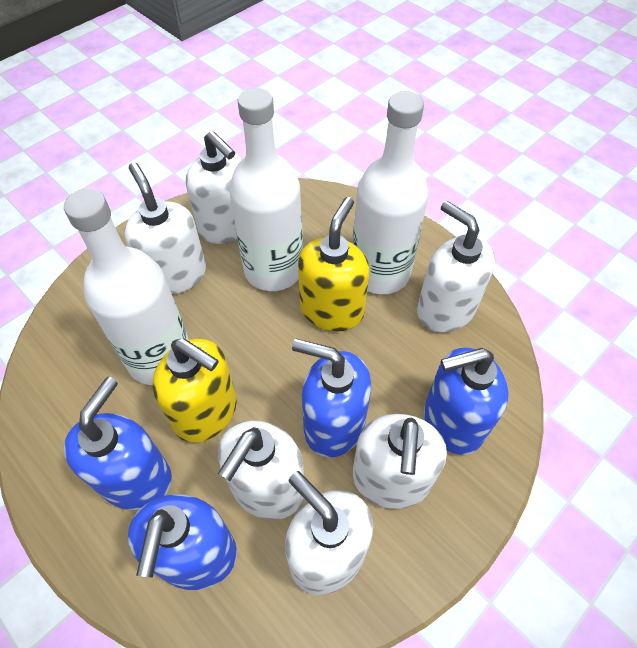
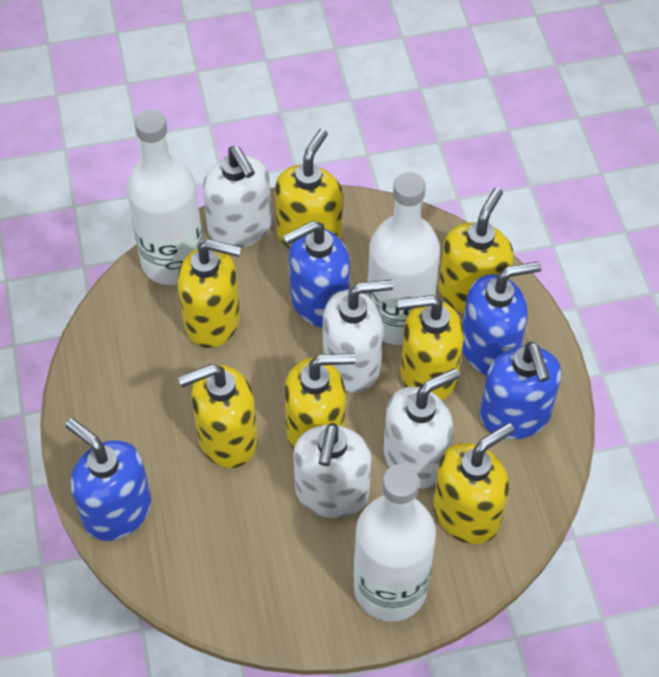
white soap dispenser: 6 -> 4
yellow soap dispenser: 2 -> 7

